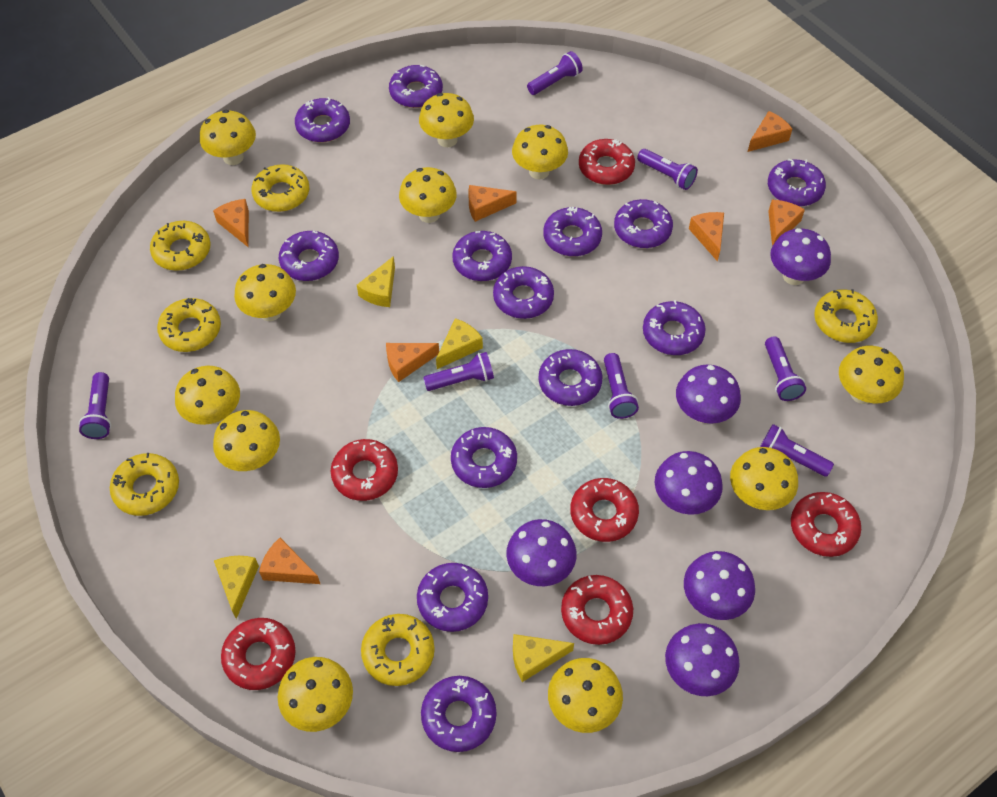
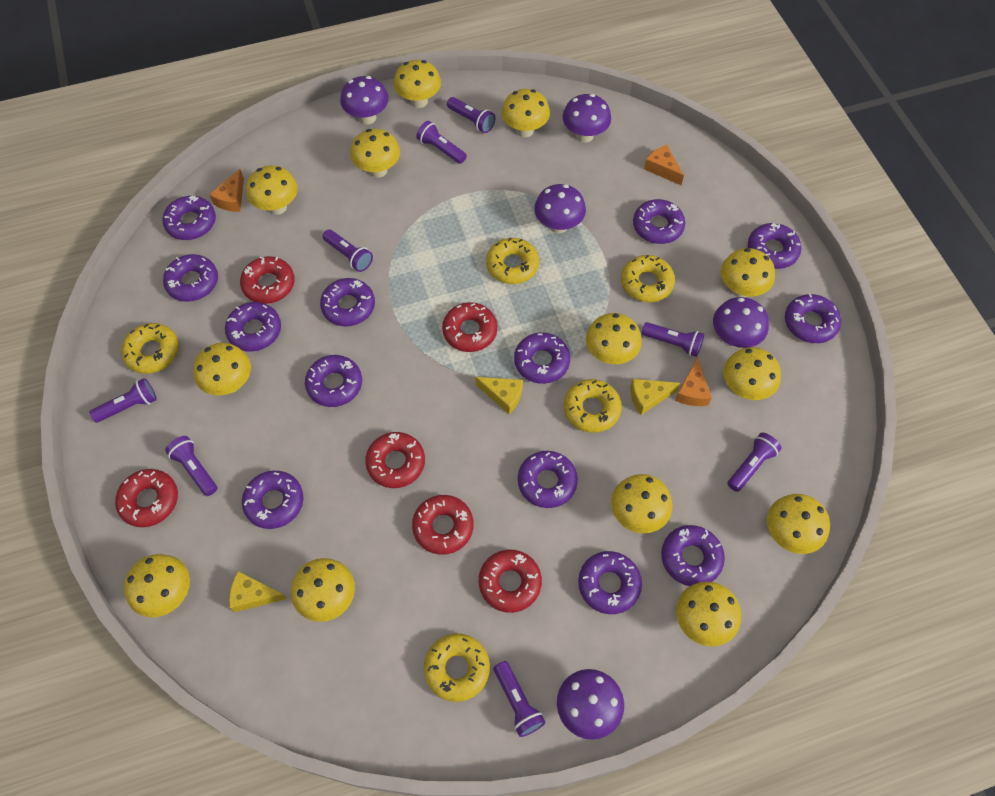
orange cheese: 7 -> 3
purple flashlight: 7 -> 8
purple mushroom: 6 -> 5
yellow cheese: 4 -> 3
yellow donut: 6 -> 5
yellow mushroom: 11 -> 13

